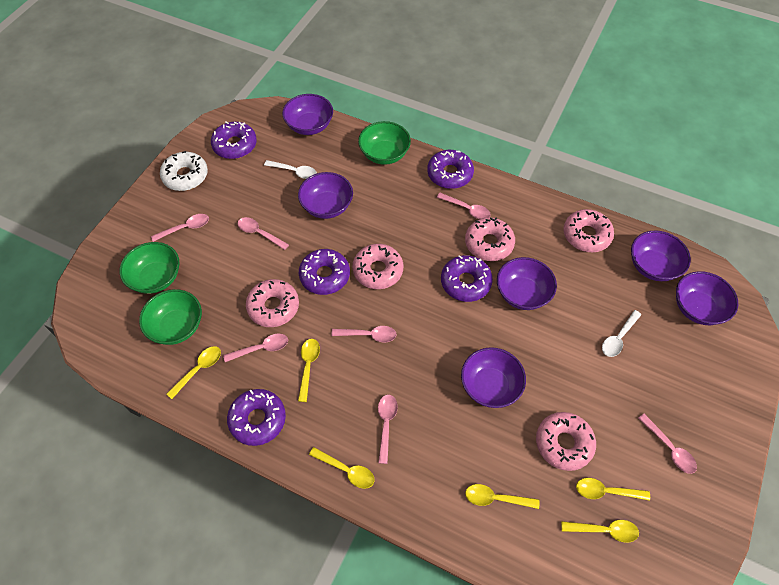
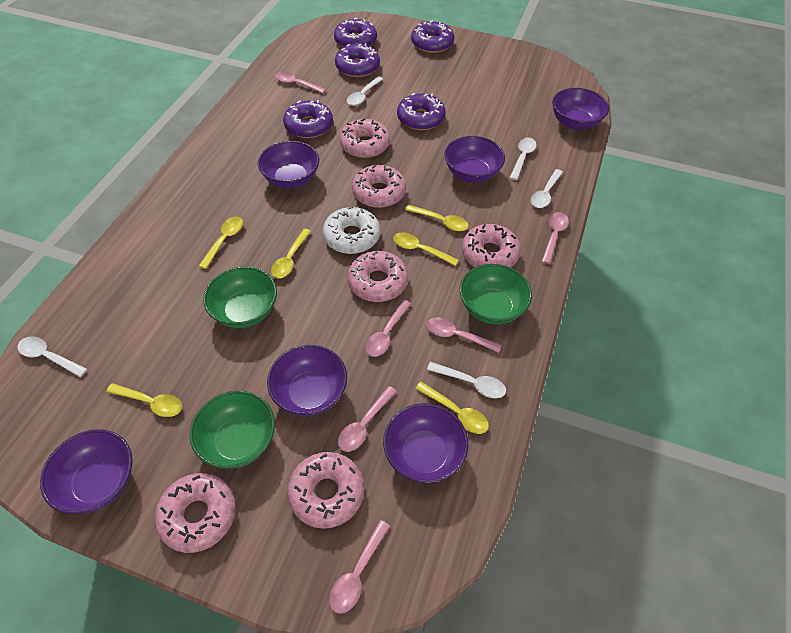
pink donut: 5 -> 6
pink spoon: 7 -> 6
white spoon: 2 -> 5

